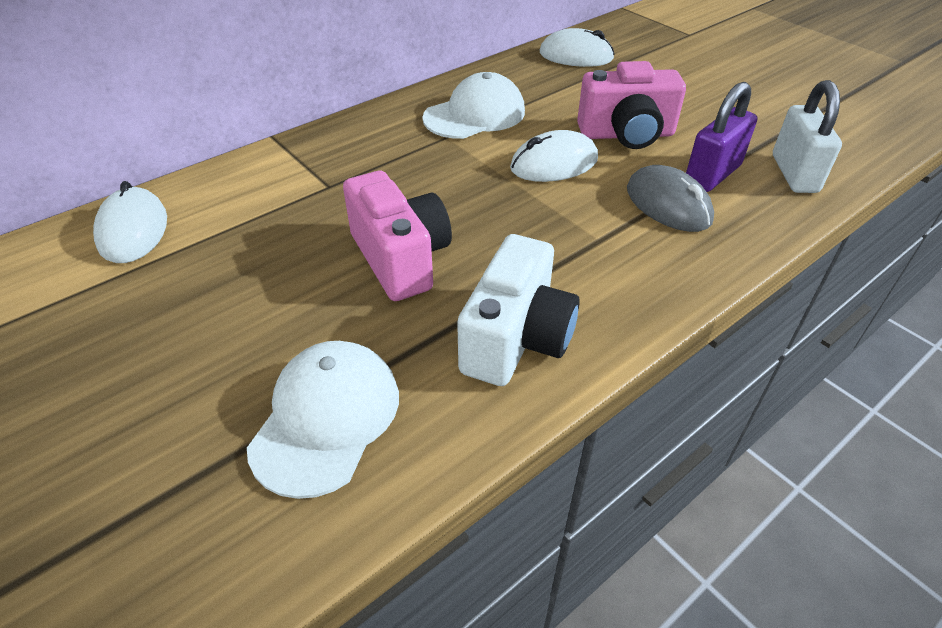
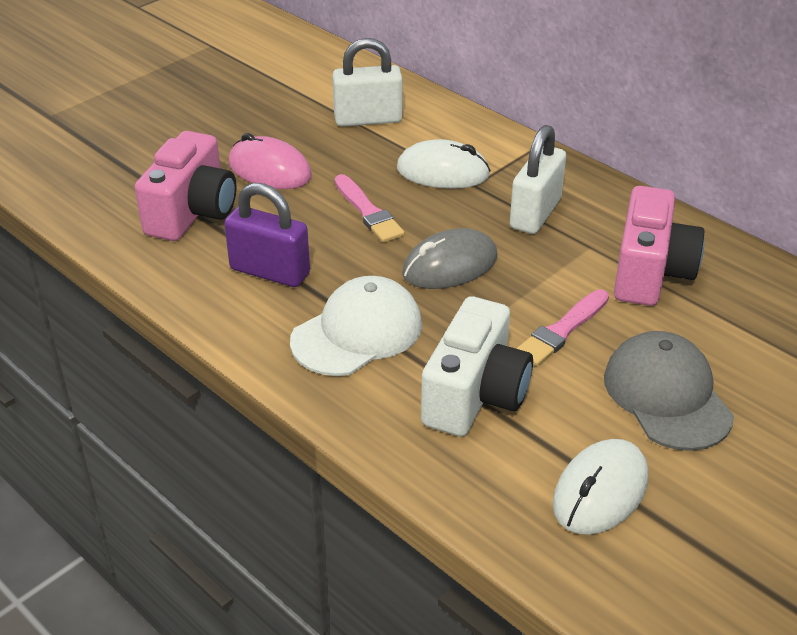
grey cap: 0 -> 1
pink brush: 0 -> 2
pink mouse: 0 -> 1
white cap: 2 -> 1
white mouse: 3 -> 2
white padlock: 1 -> 2

